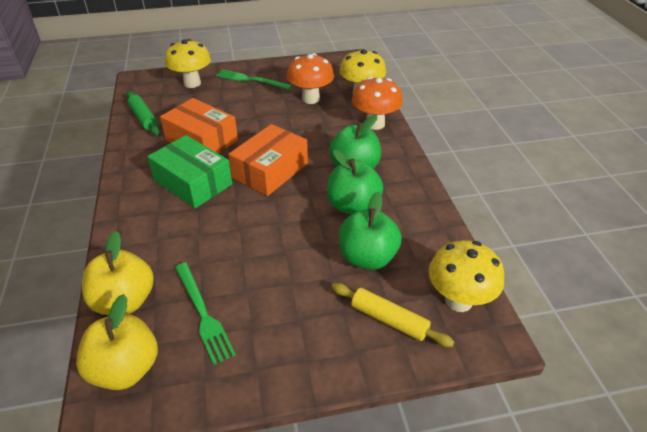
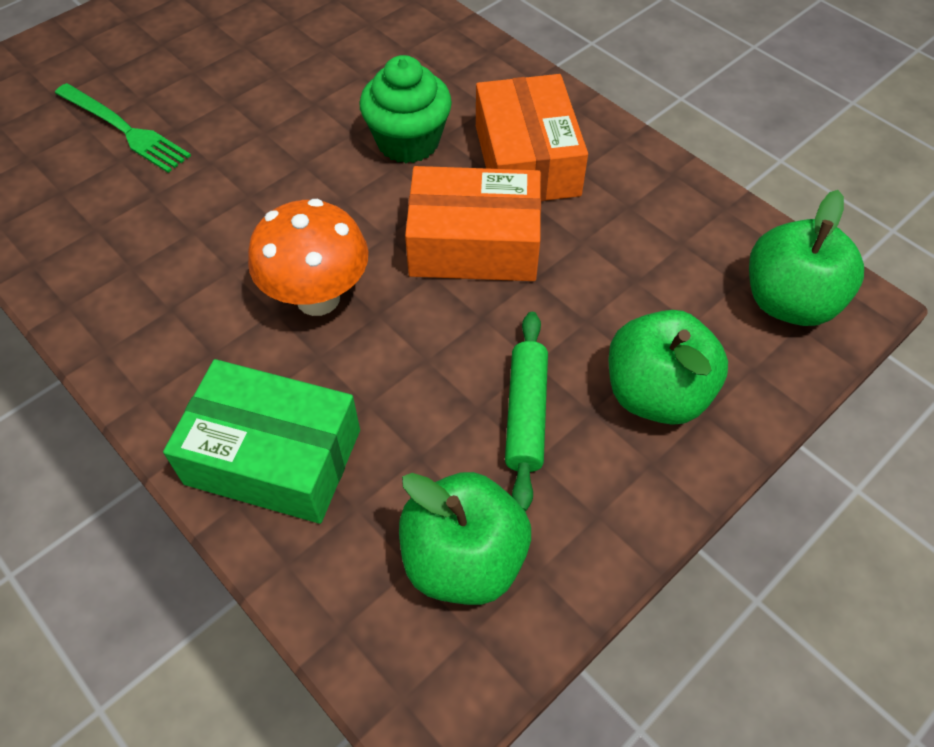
green cupcake: 0 -> 1
green fork: 2 -> 1
orange mushroom: 2 -> 1
yellow apple: 2 -> 0
yellow mushroom: 3 -> 0
yellow rolling pin: 1 -> 0

